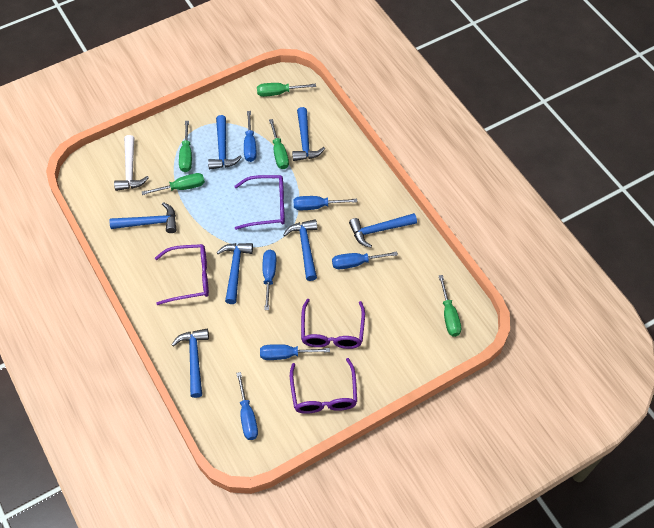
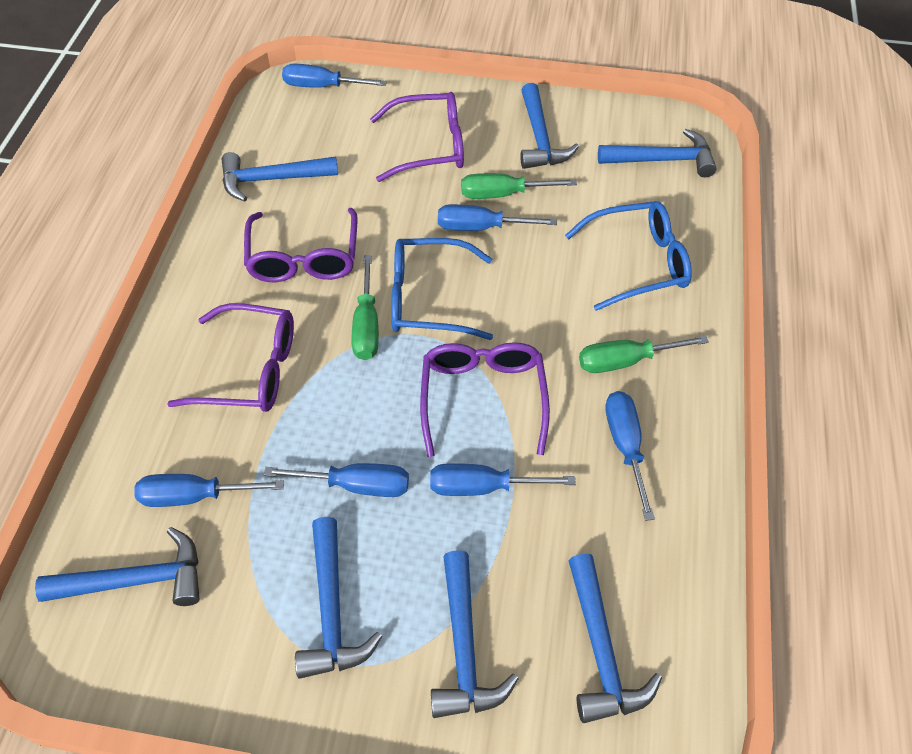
blue glasses: 0 -> 2
green screwdriver: 5 -> 3
white hammer: 1 -> 0

